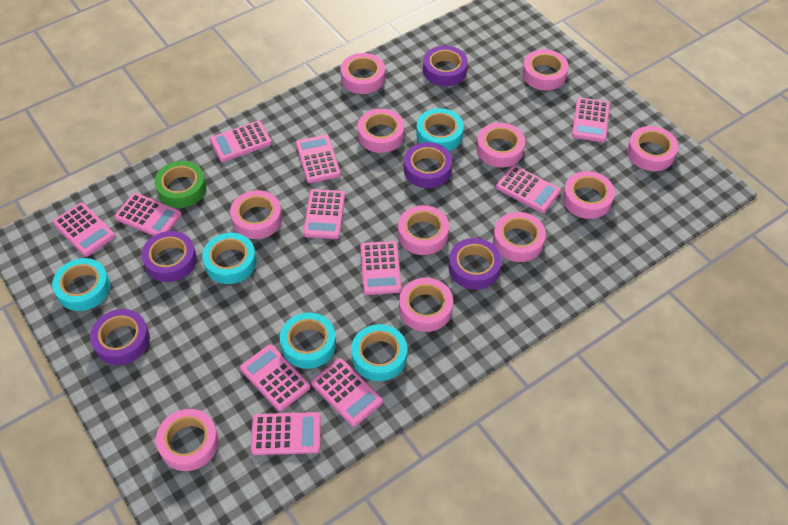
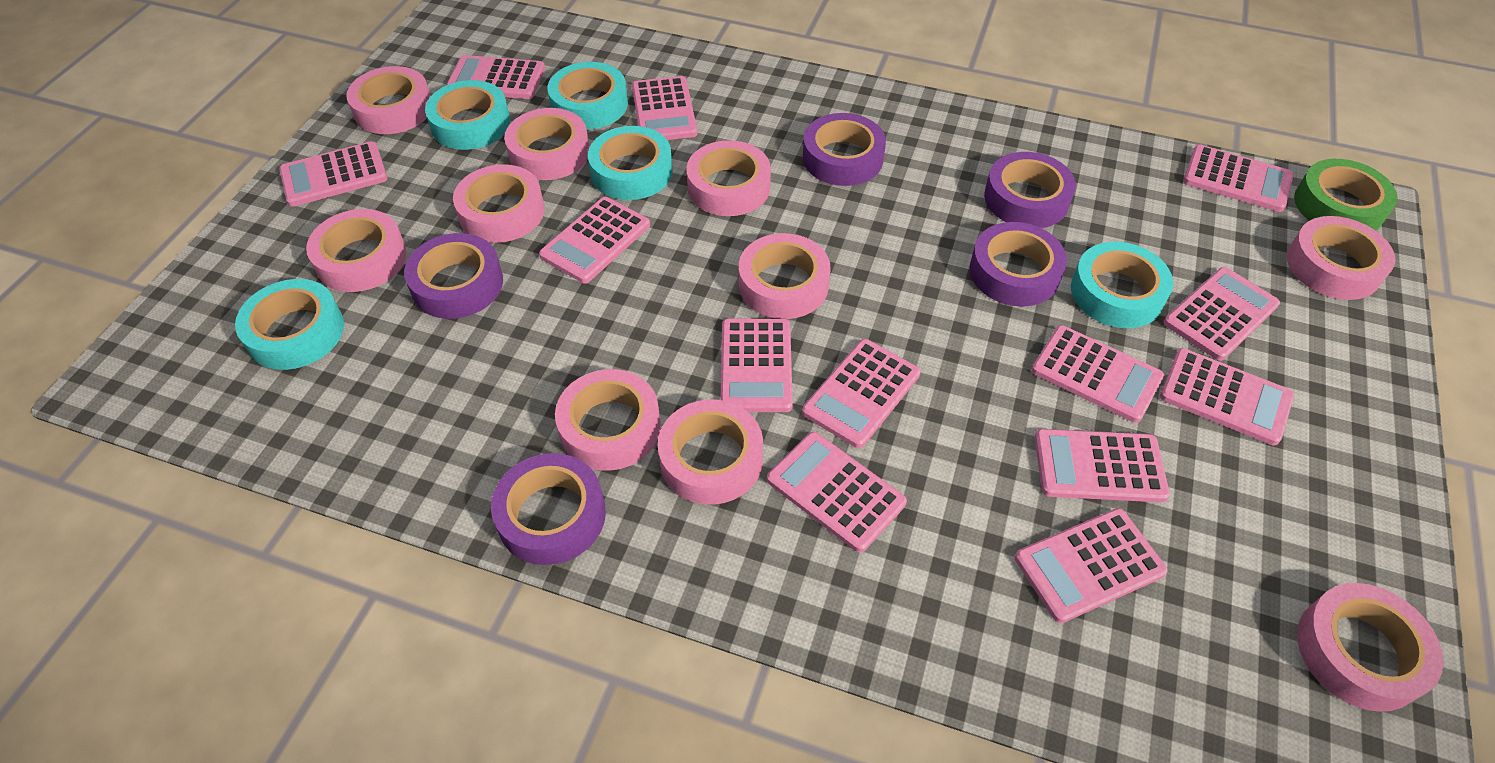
pink calculator: 11 -> 13
pink tape: 11 -> 10

